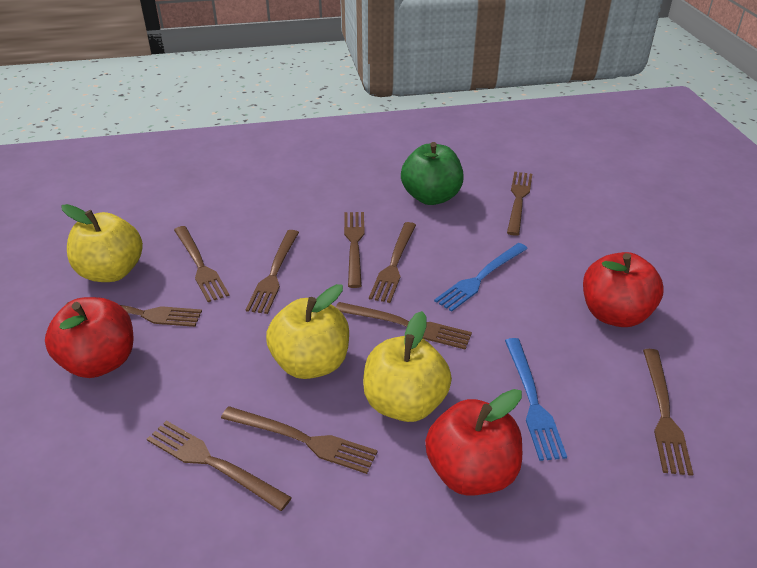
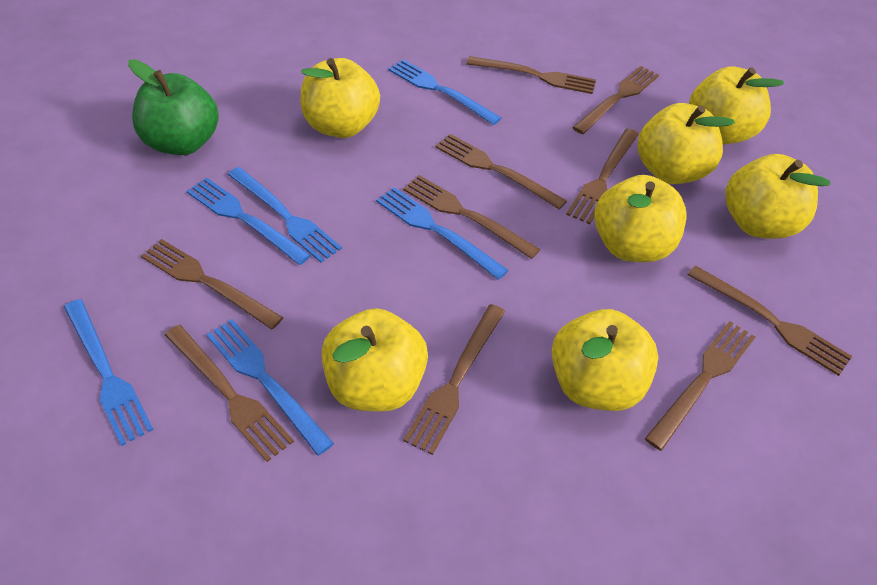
blue fork: 2 -> 6
red apple: 3 -> 0
yellow apple: 3 -> 7

